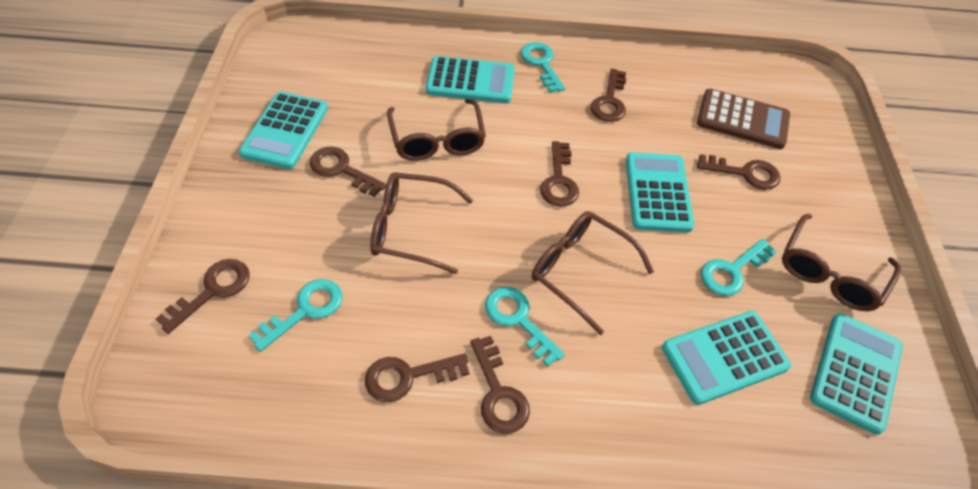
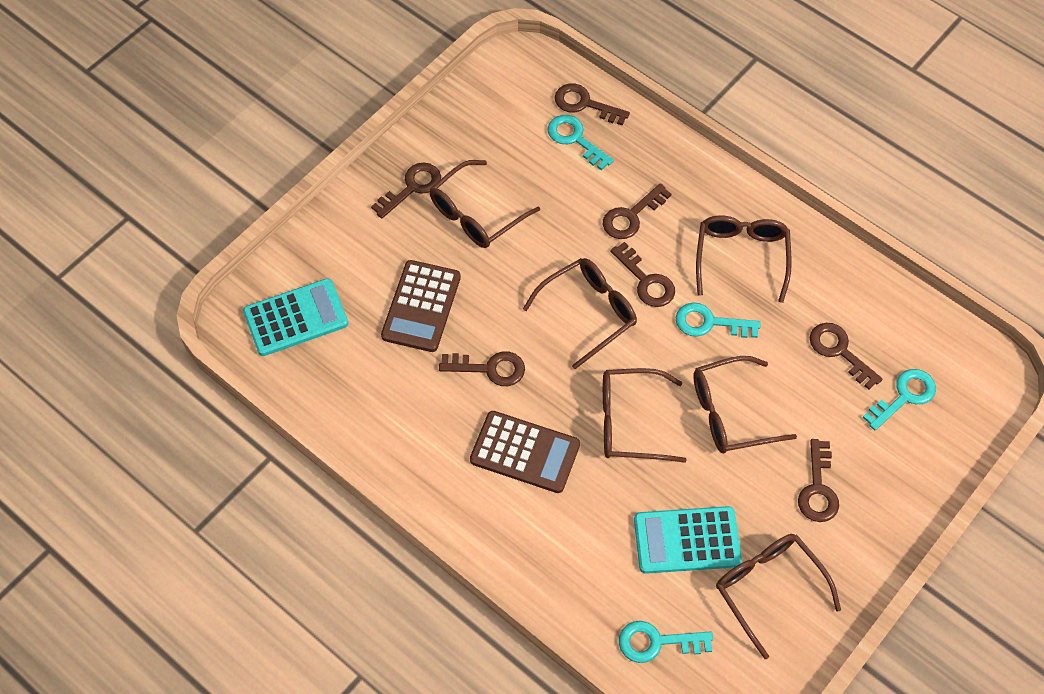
brown calculator: 1 -> 2
brown glasses: 4 -> 6
turquoise calculator: 5 -> 2

